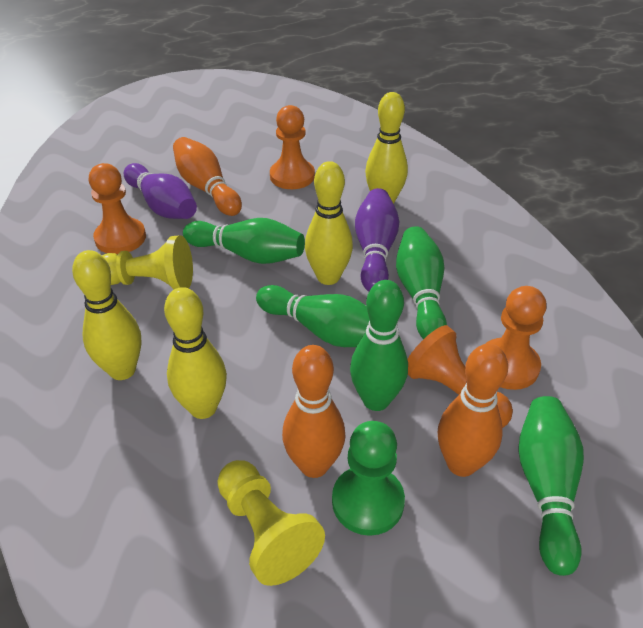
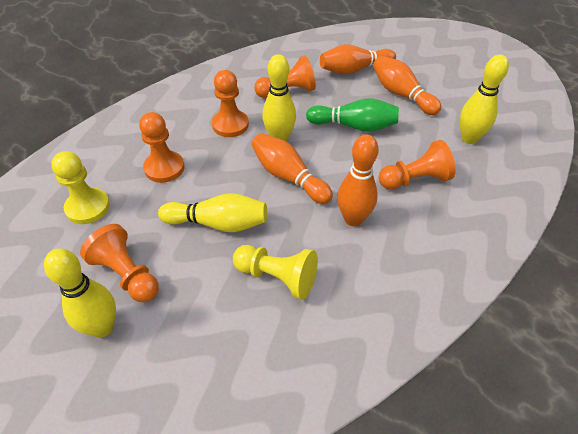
green bowling pin: 5 -> 1
green pawn: 1 -> 0
orange bowling pin: 3 -> 4
orange pawn: 4 -> 5
purple bowling pin: 2 -> 0

